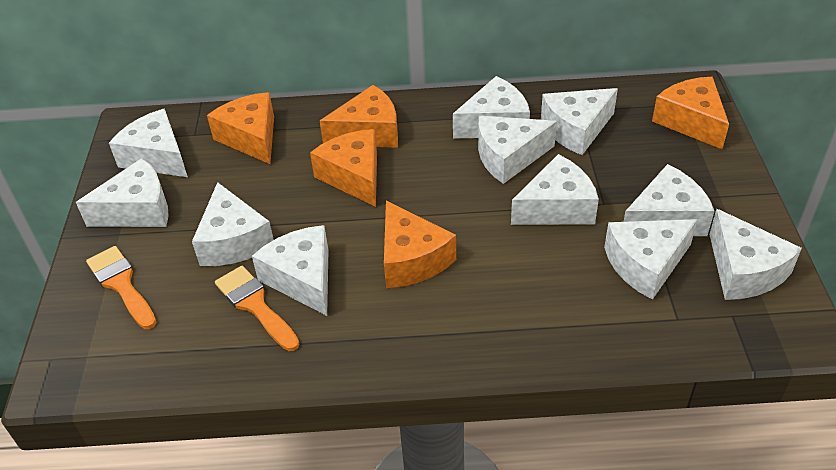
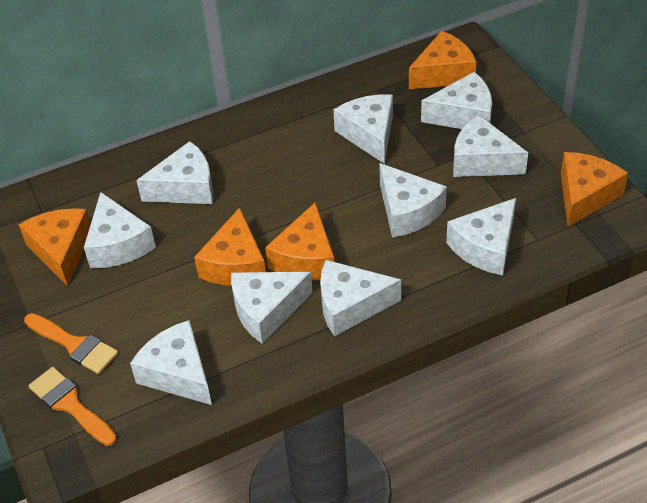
white cheese: 11 -> 10

